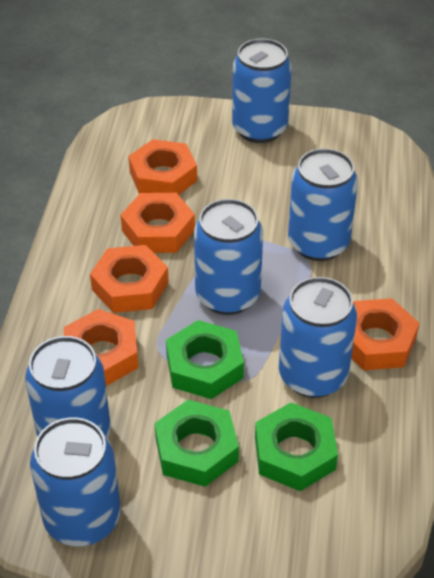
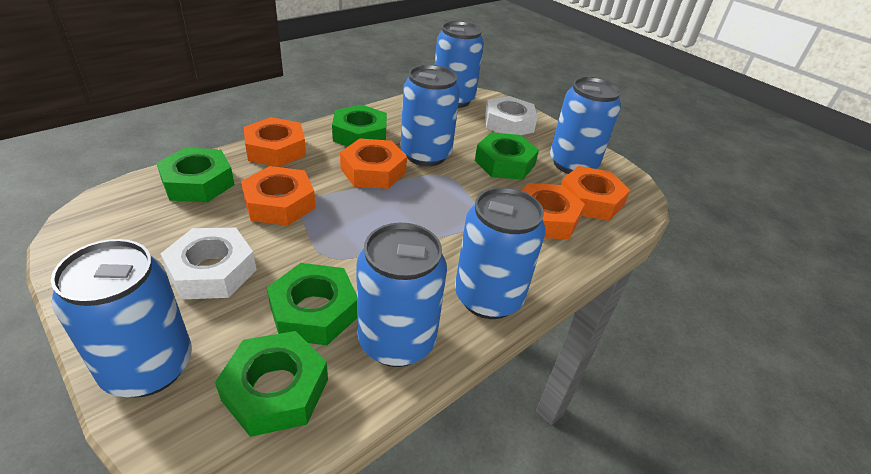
green nut: 3 -> 5
white nut: 0 -> 2

